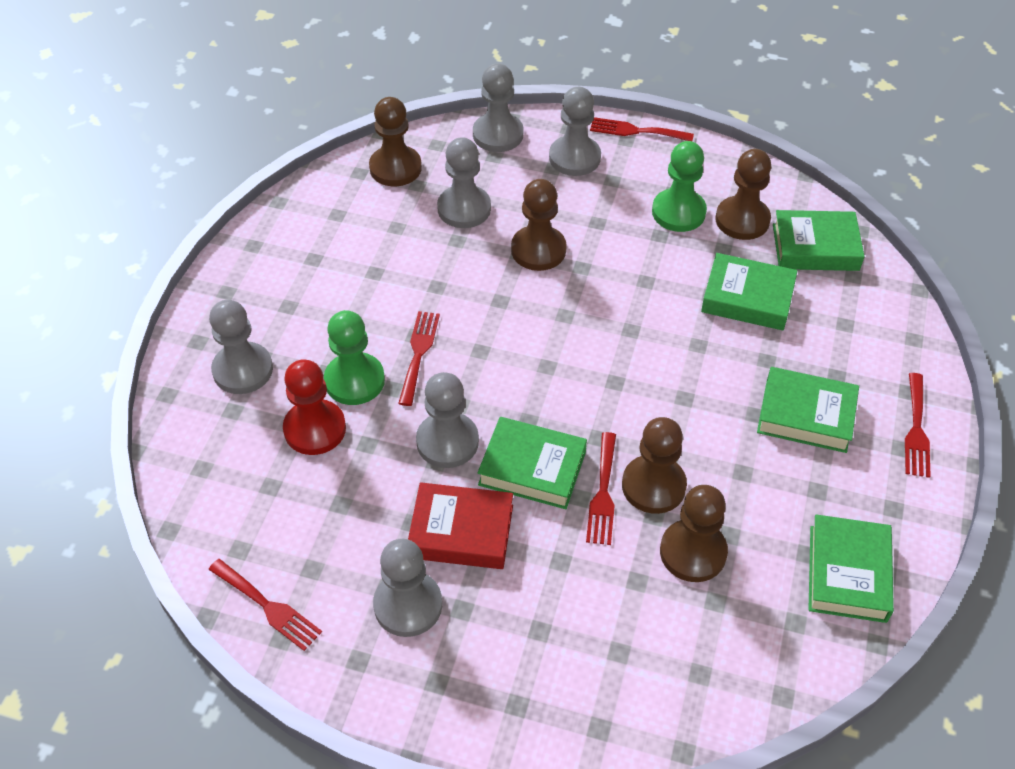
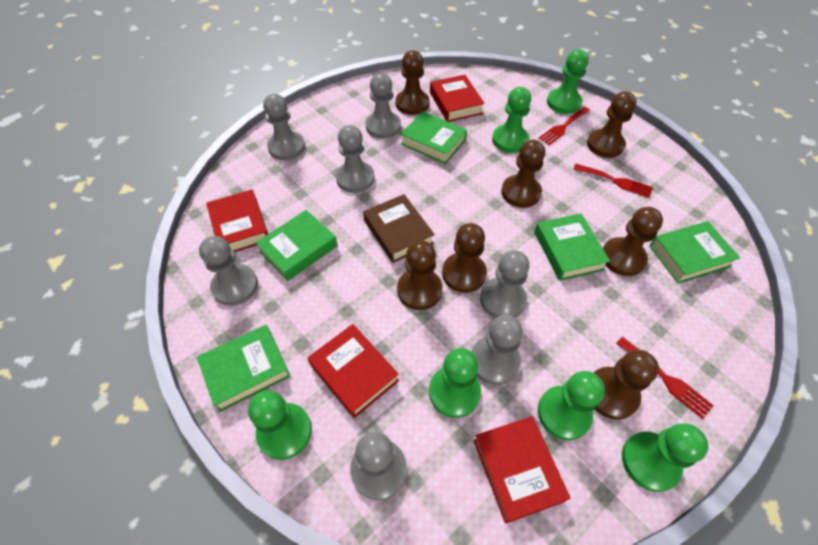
brown book: 0 -> 1
brown pawn: 5 -> 7
green pawn: 2 -> 6
grey pawn: 6 -> 7
red book: 1 -> 4
red fork: 5 -> 3
red pawn: 1 -> 0

